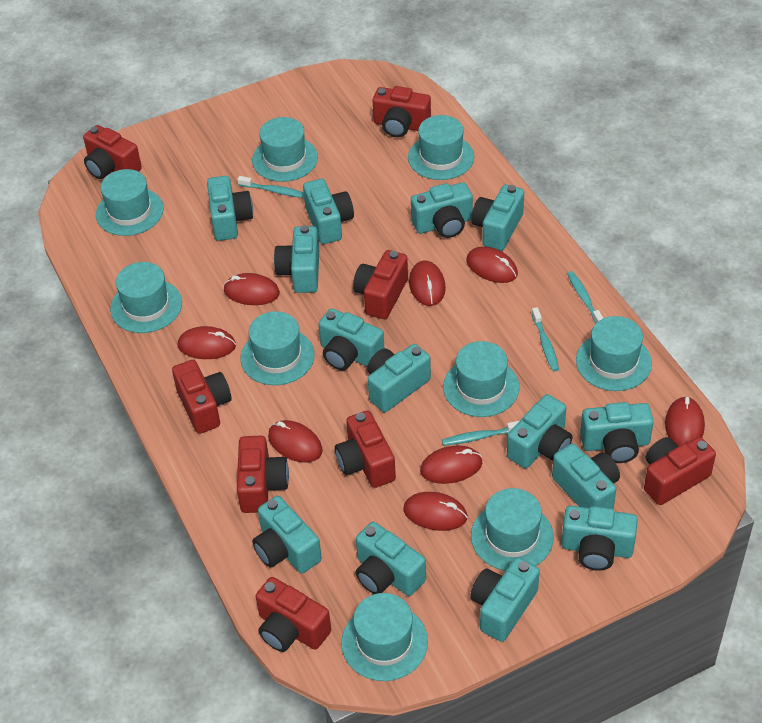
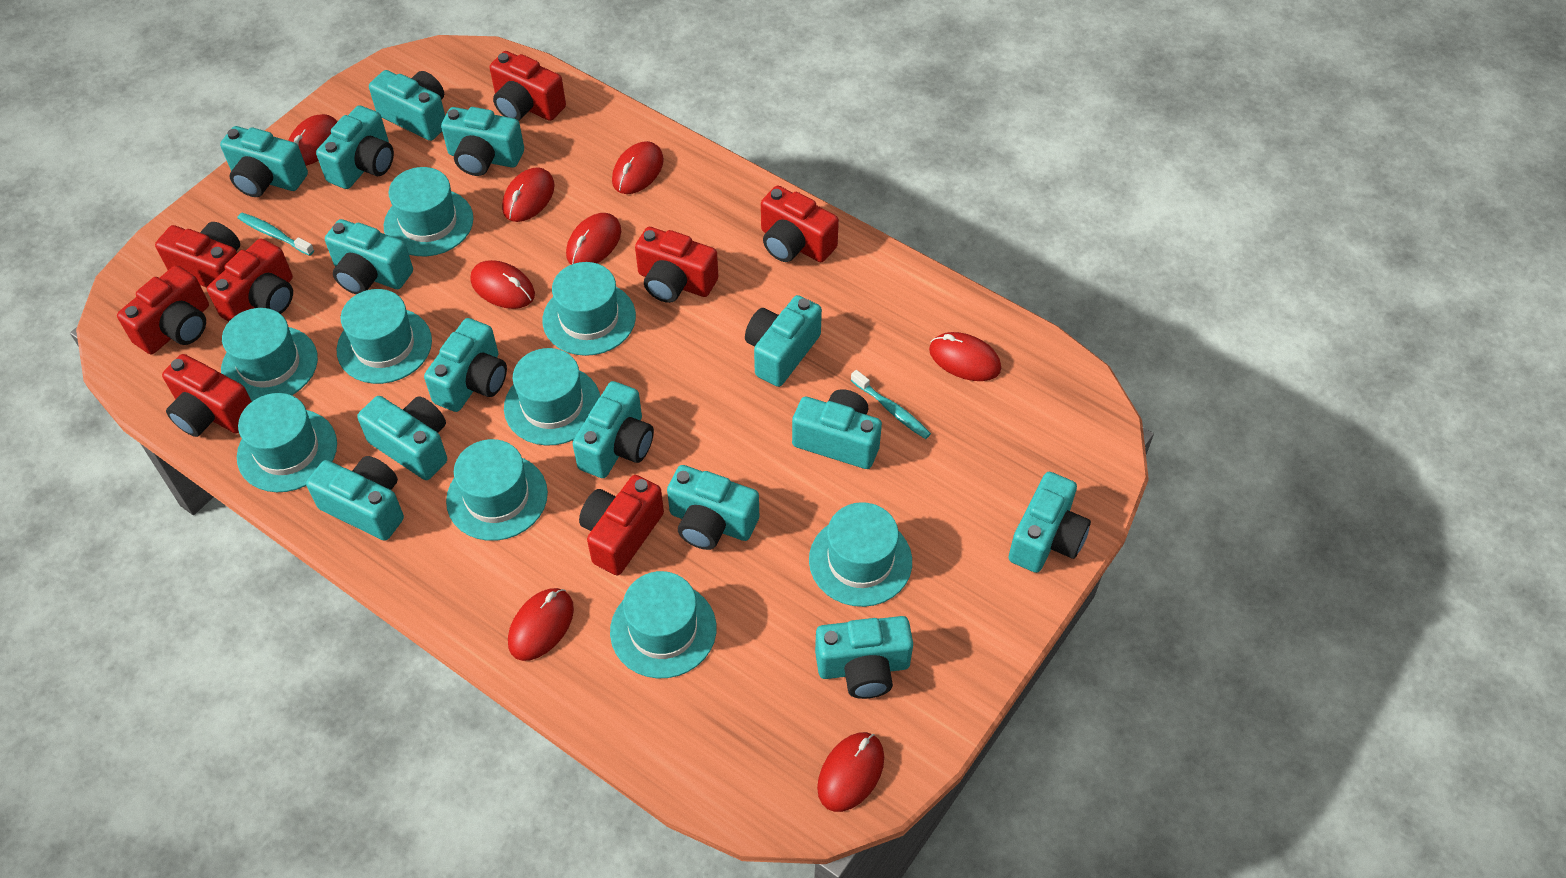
turquoise toothbrush: 4 -> 2

